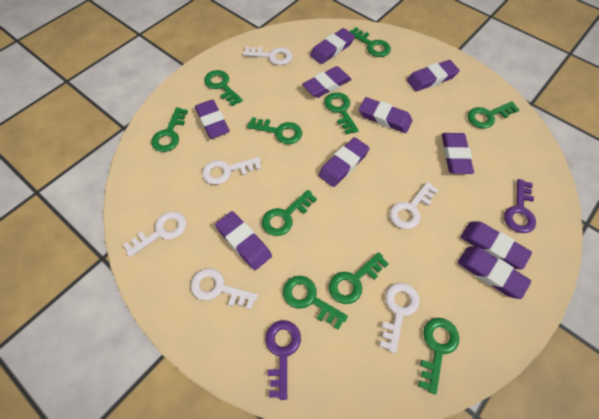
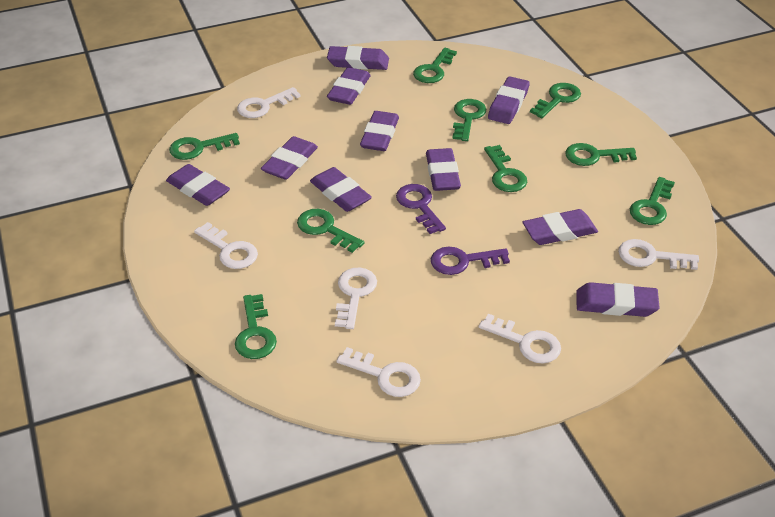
green key: 10 -> 9

